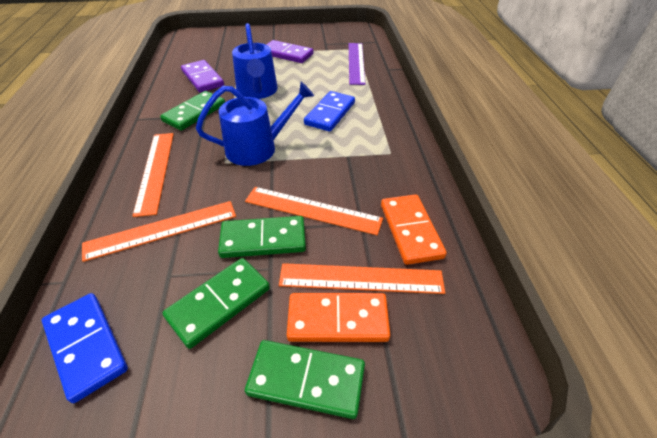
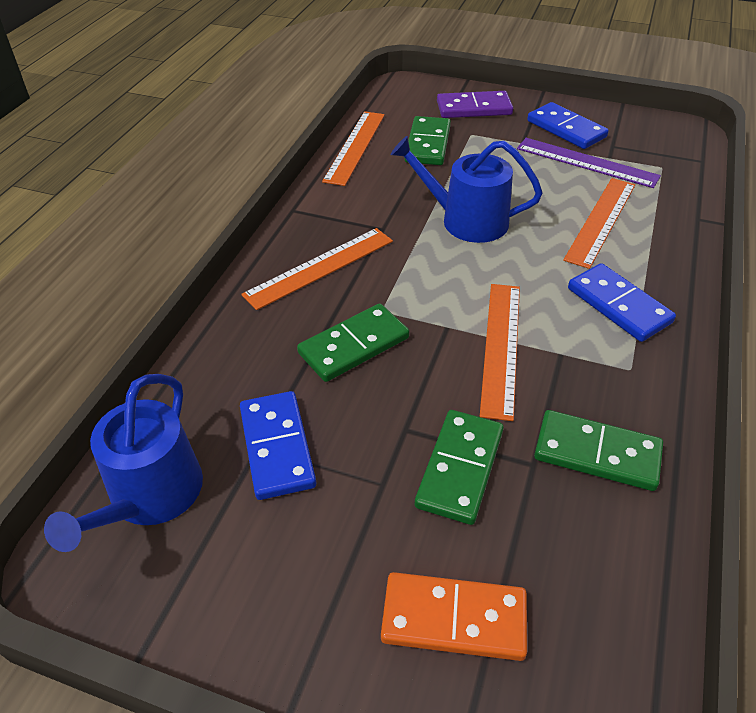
blue domino: 2 -> 3
orange domino: 2 -> 1
purple domino: 2 -> 1

